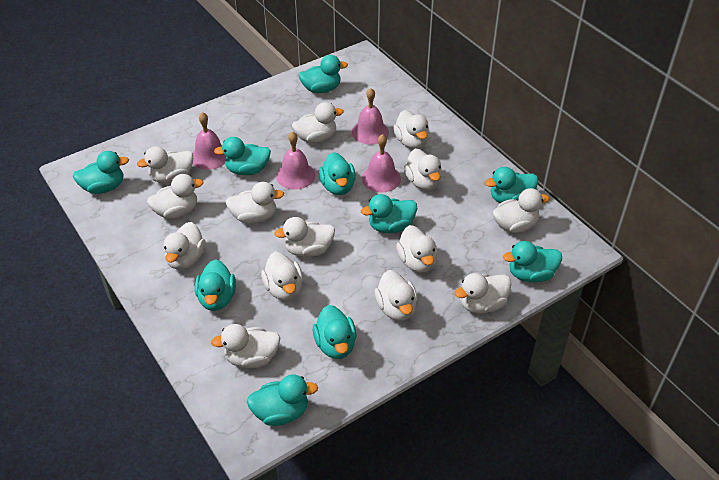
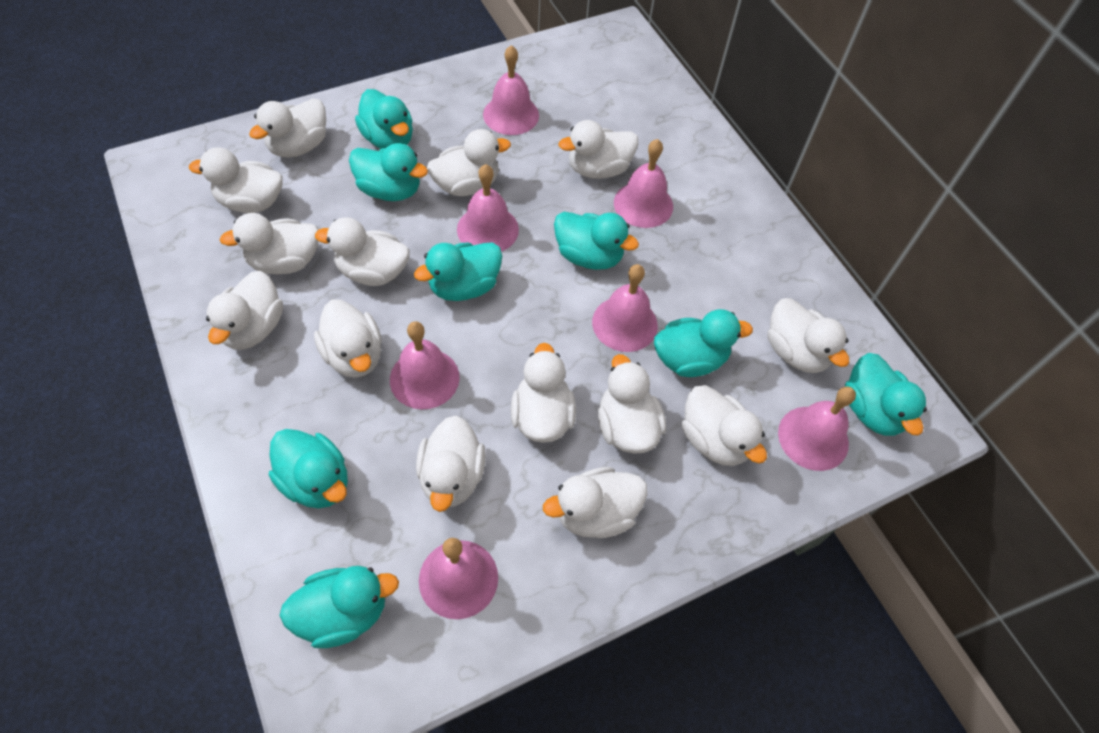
pink bell: 4 -> 7
turquoise duck: 10 -> 8

